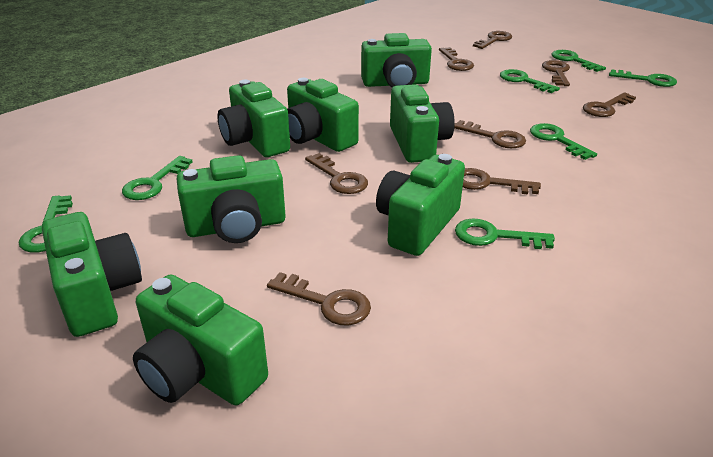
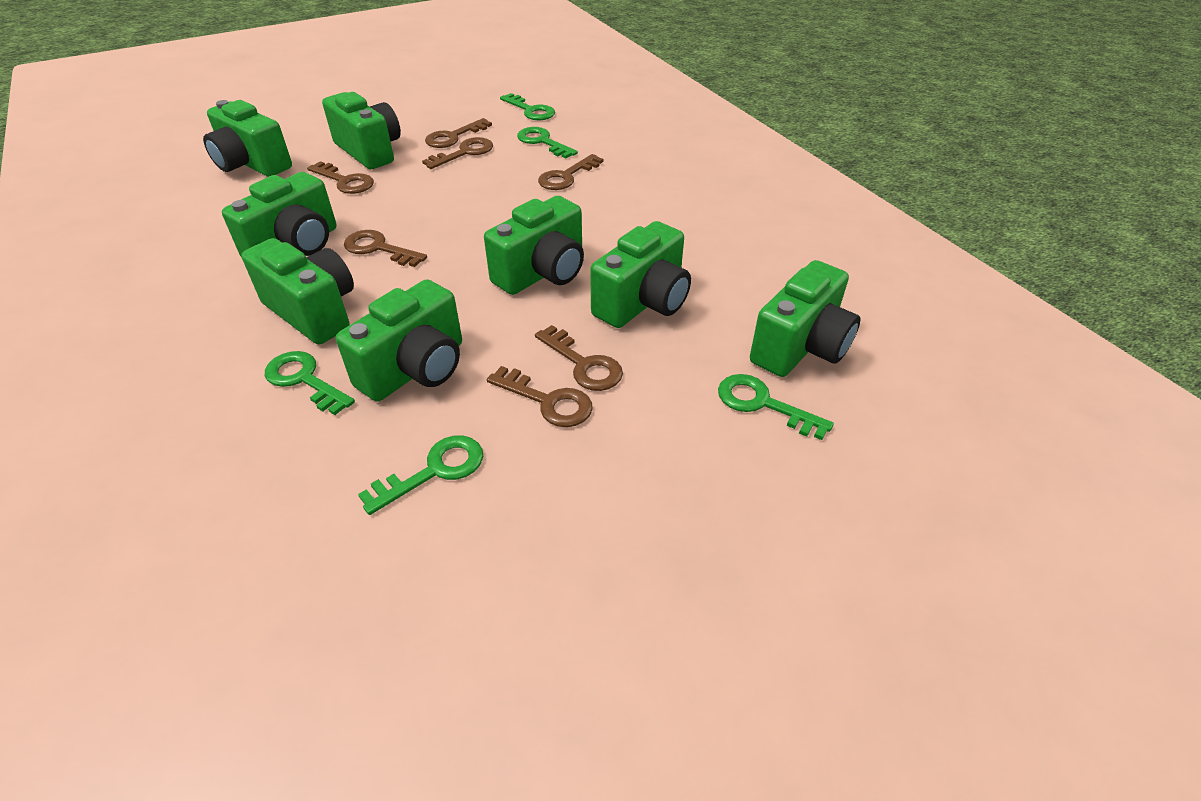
brown key: 8 -> 7
green key: 7 -> 5

